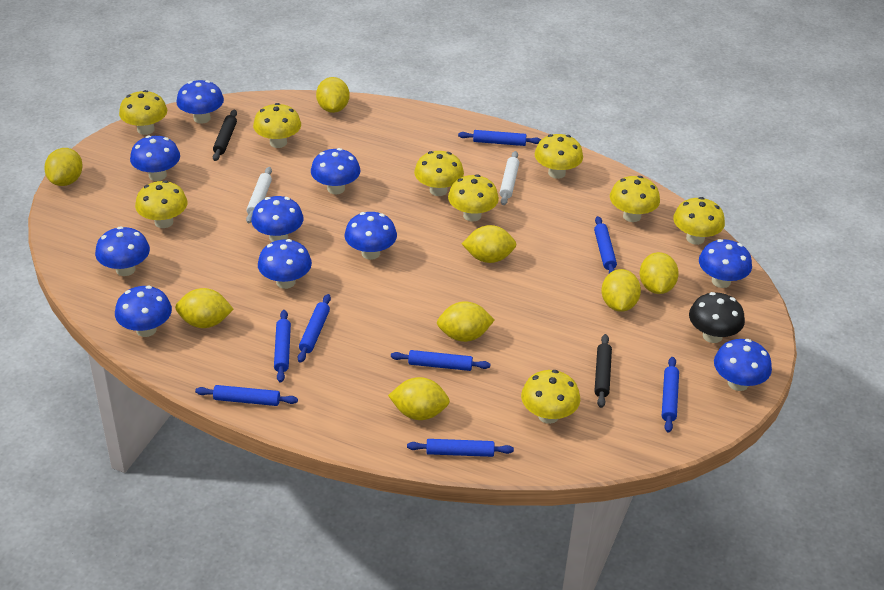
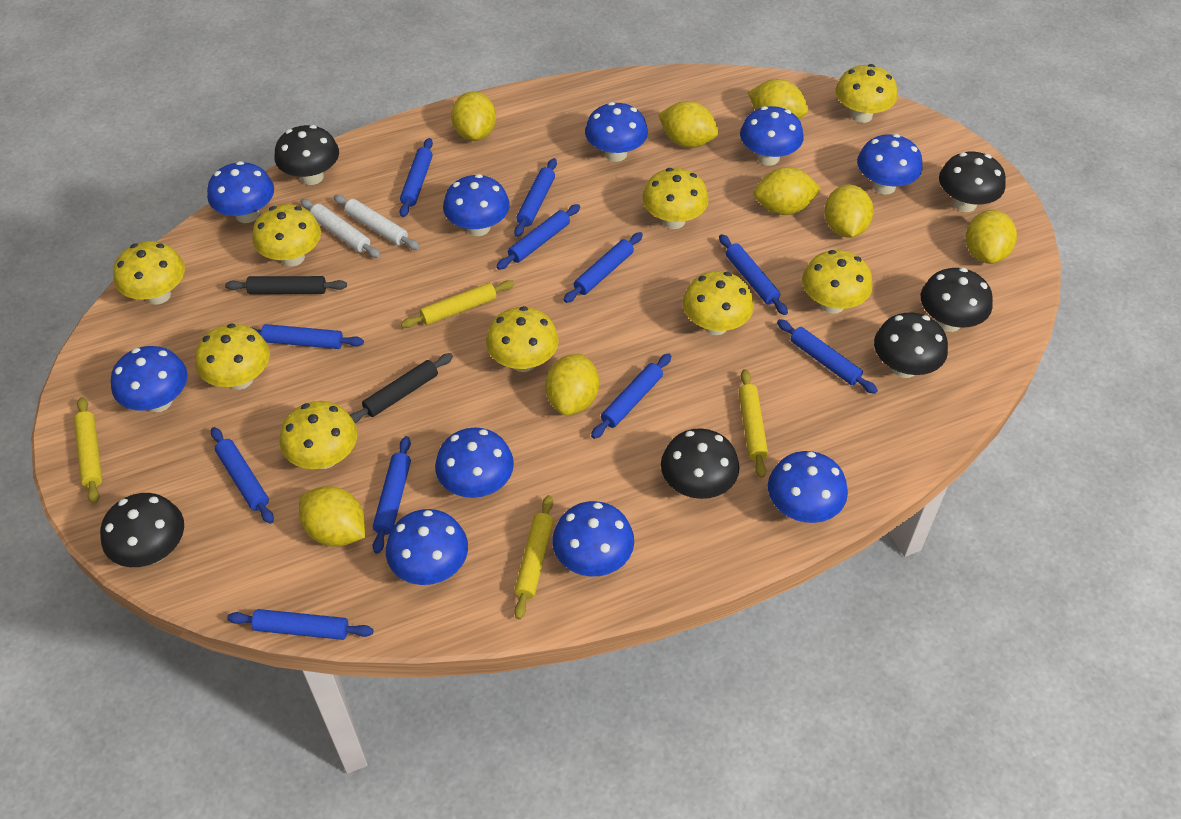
black mushroom: 1 -> 6
blue rolling pin: 8 -> 11
yellow rolling pin: 0 -> 4

